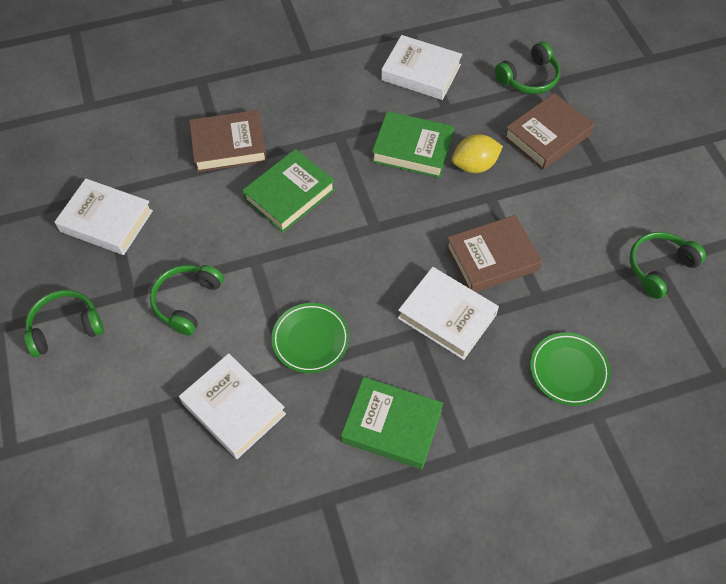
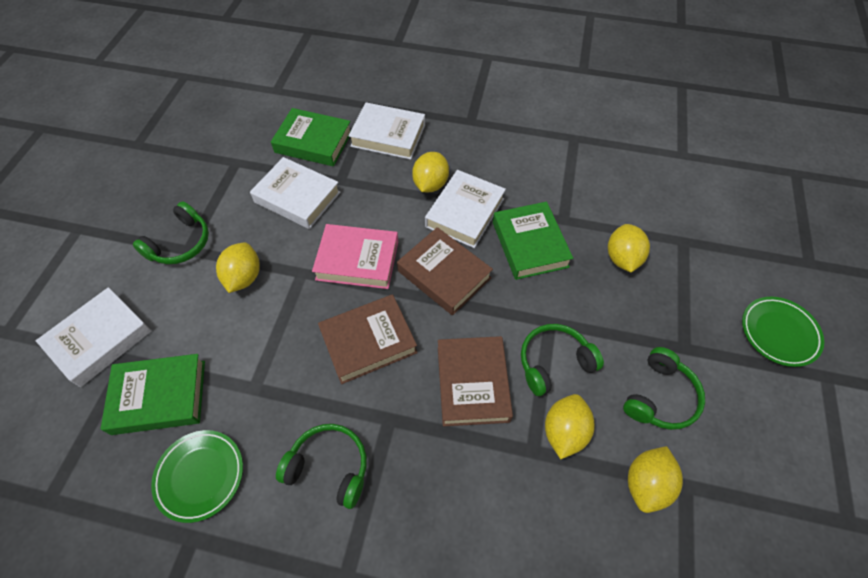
pink book: 0 -> 1
yellow lemon: 1 -> 5

